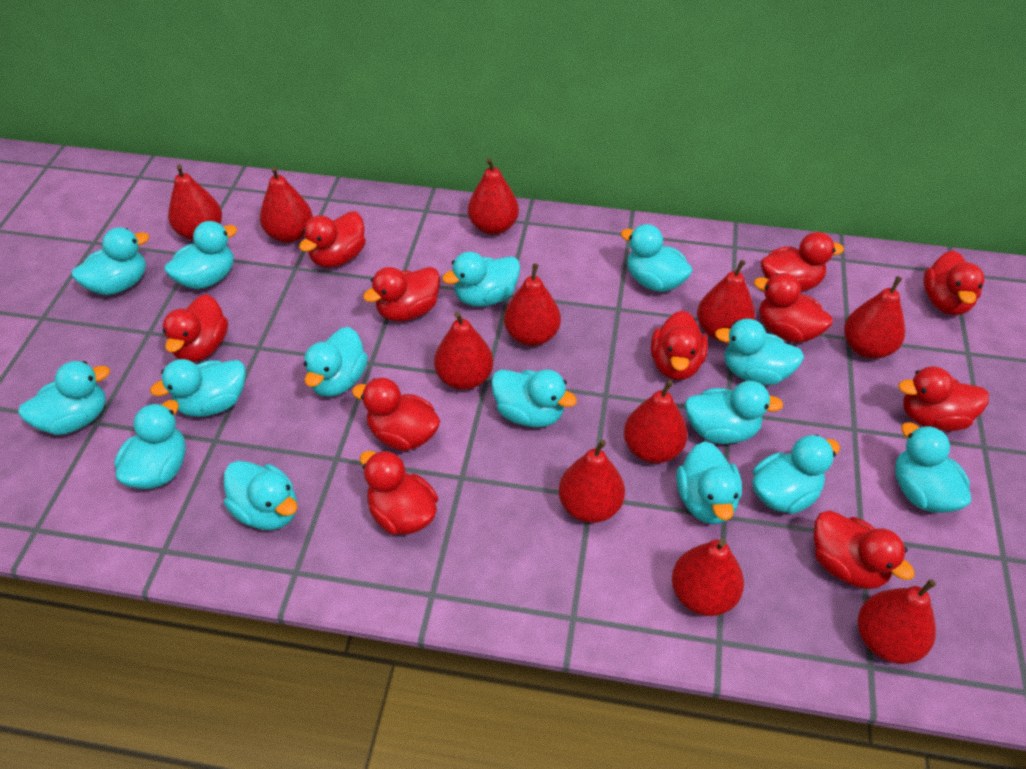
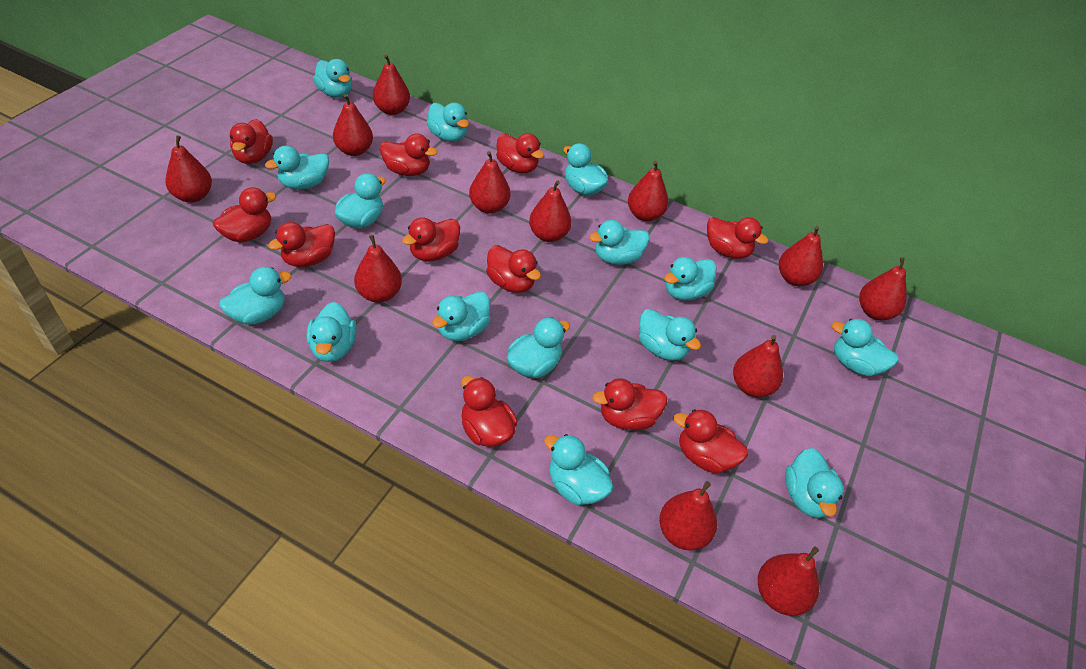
red pear: 11 -> 12

